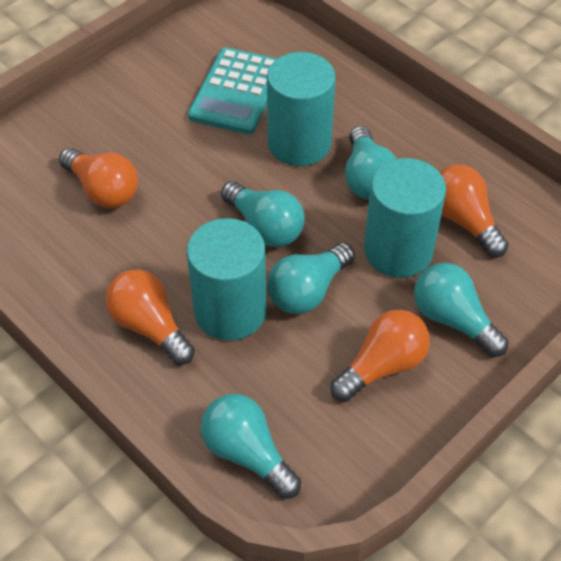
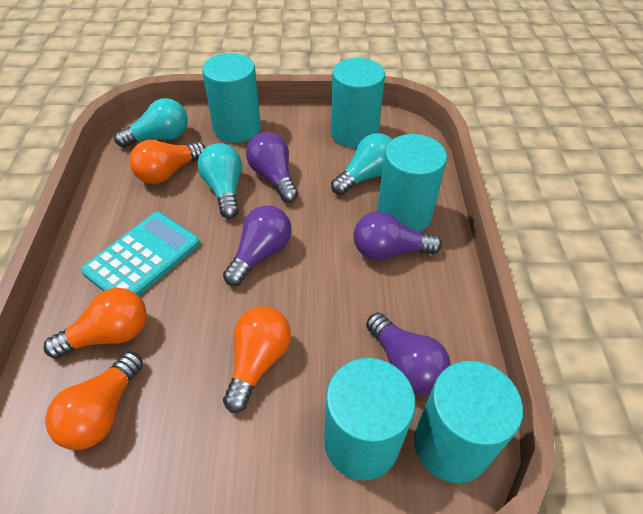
purple light bulb: 0 -> 4
turquoise cylinder: 3 -> 5
turquoise light bulb: 5 -> 3

